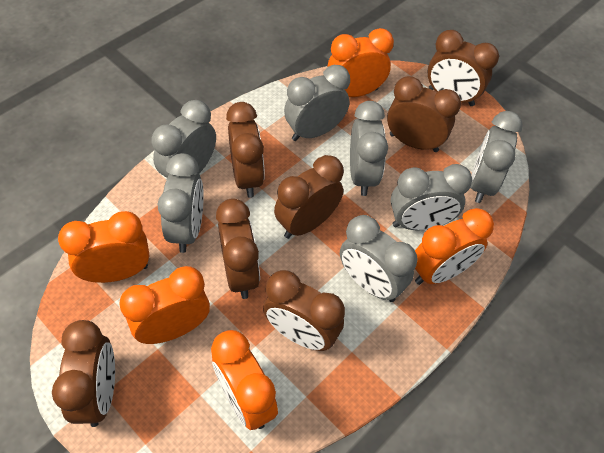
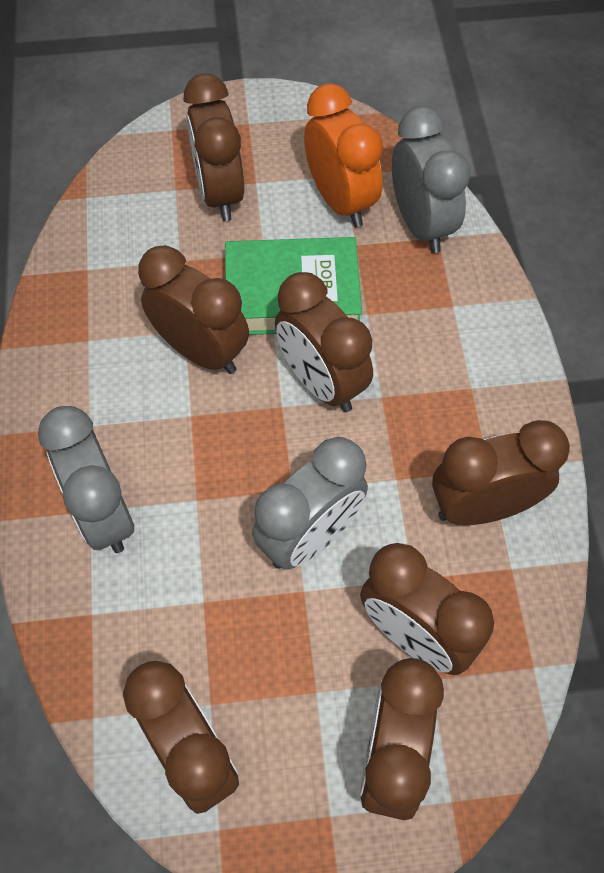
green book: 0 -> 1
grey clock: 7 -> 3
orange clock: 5 -> 1

